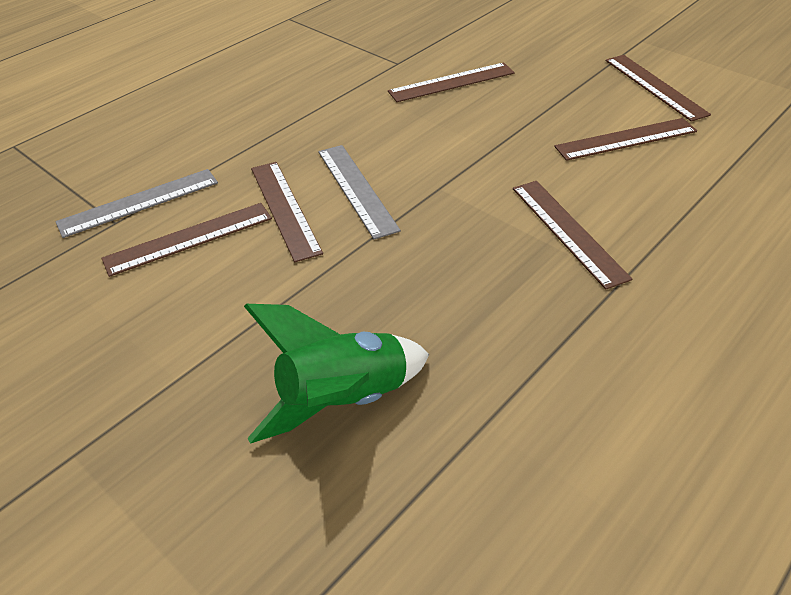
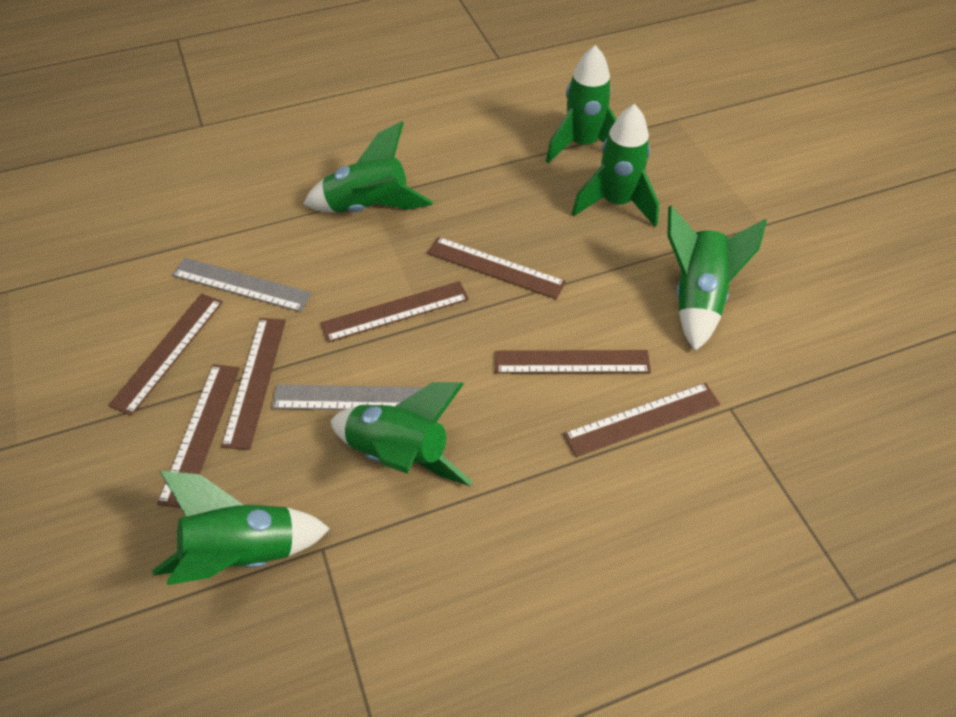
brown ruler: 6 -> 7
green rocket: 1 -> 6

